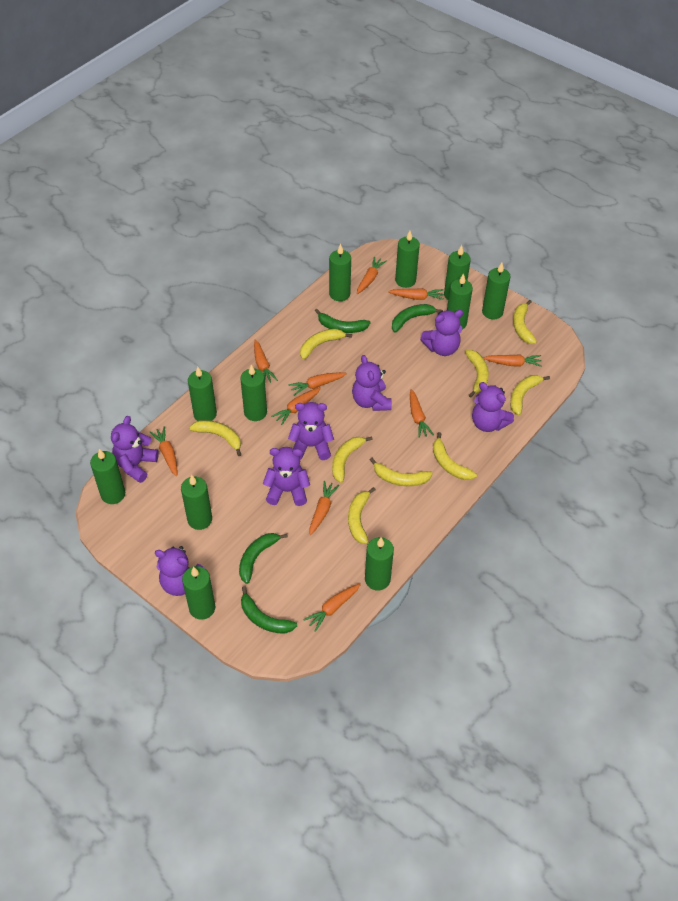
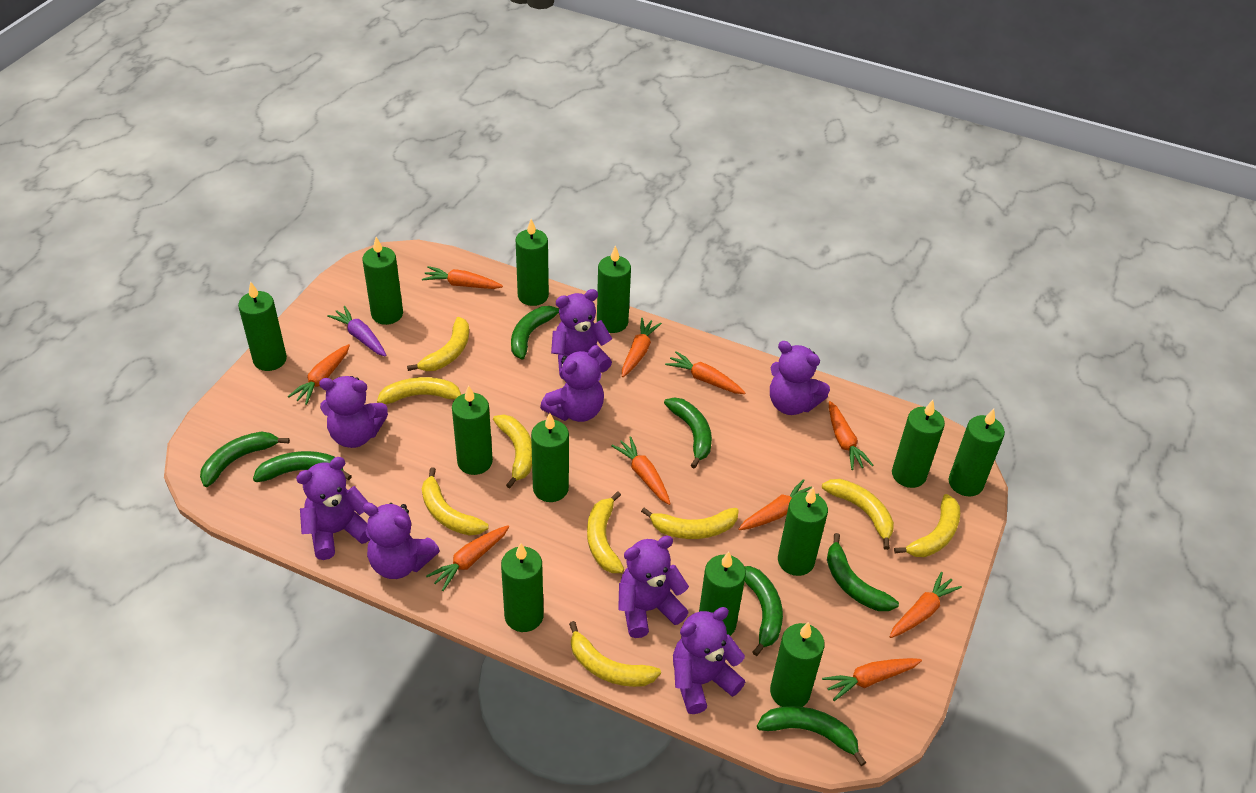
green banana: 4 -> 7
green candle: 11 -> 12
purple carrot: 0 -> 1
purple teddy bear: 7 -> 8

